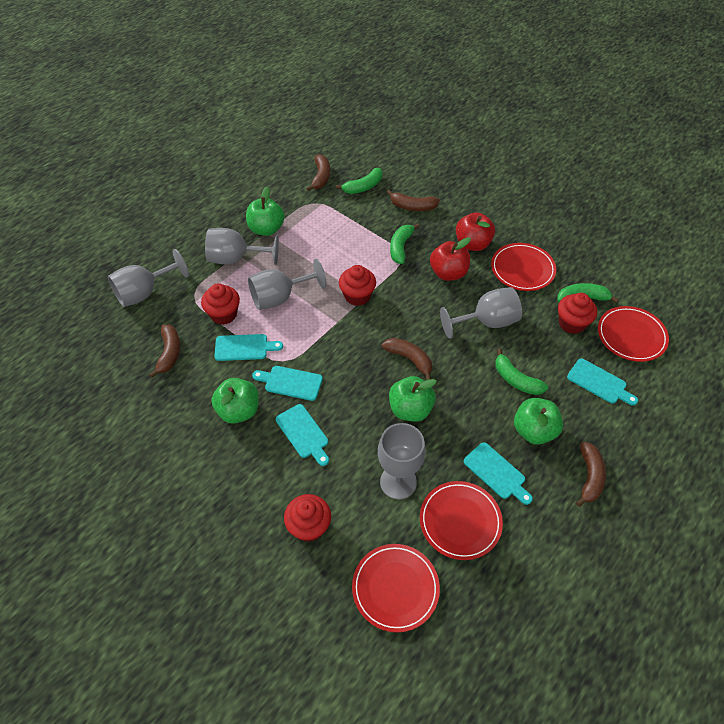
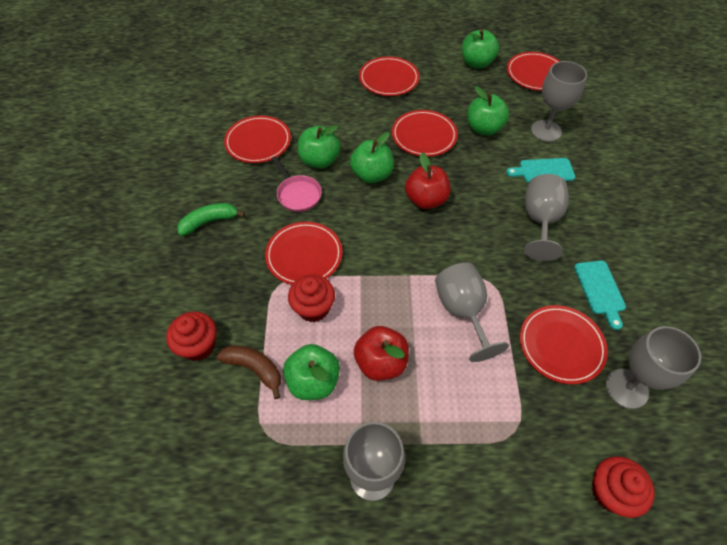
brown banana: 5 -> 1
green apple: 4 -> 5
green banana: 4 -> 1
pink pan: 0 -> 1
red cupcake: 4 -> 3
red plate: 4 -> 6
turquoise cutting board: 5 -> 2

